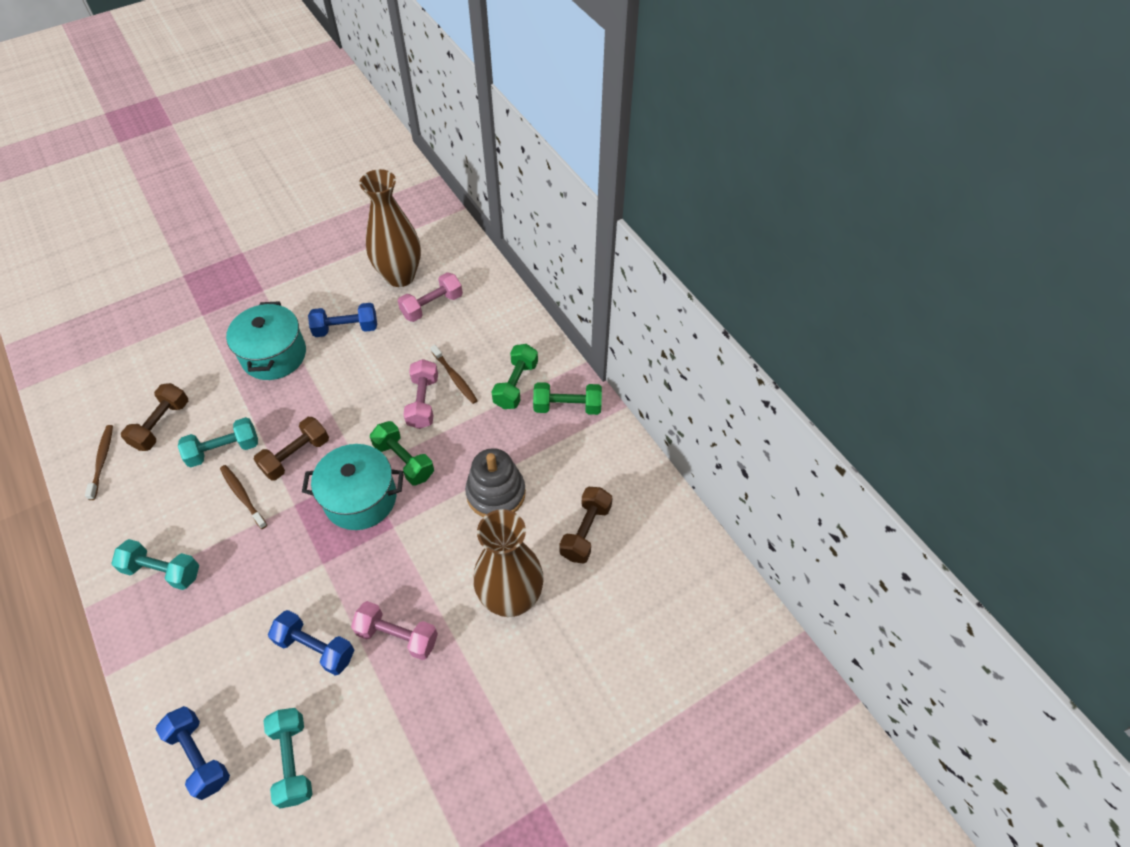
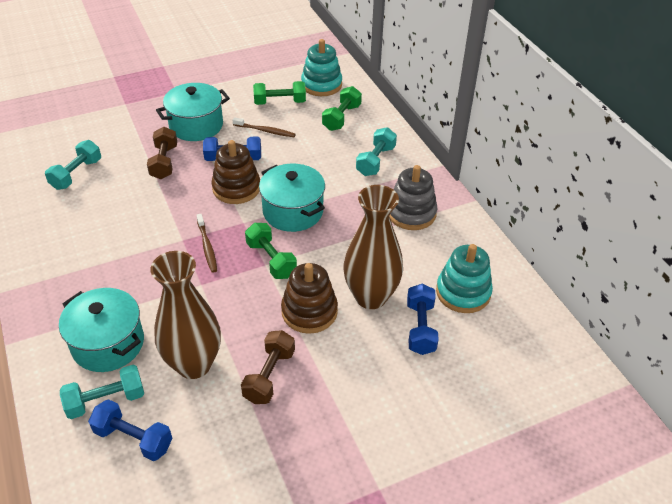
brown dumbbell: 3 -> 2
brown stacking toy: 0 -> 2
brown toothbrush: 3 -> 2
pink dumbbell: 3 -> 0
turquoise pot: 2 -> 3
turquoise stacking toy: 0 -> 2

